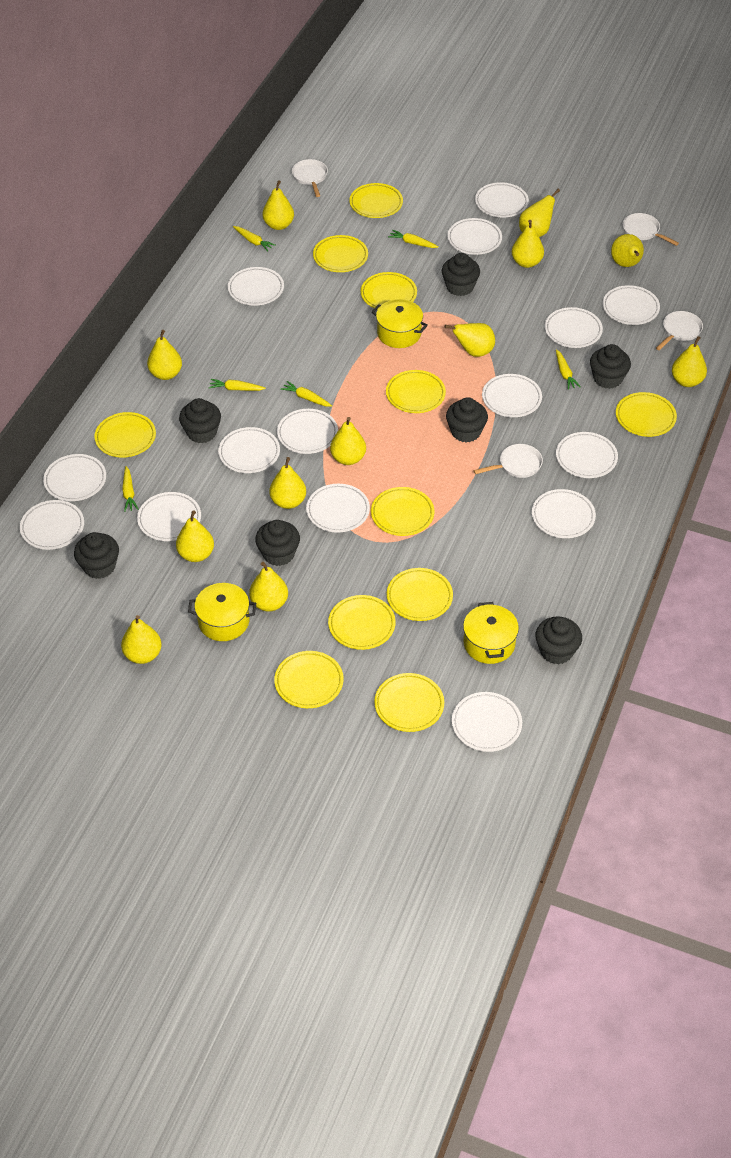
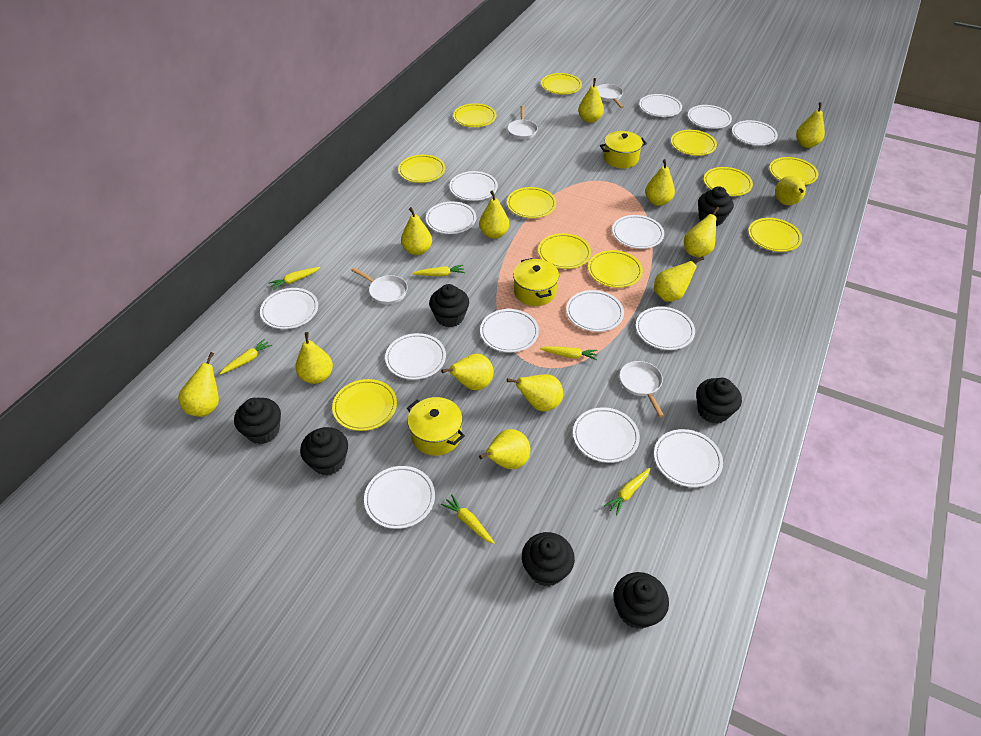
white plate: 15 -> 14
yellow pear: 12 -> 13

